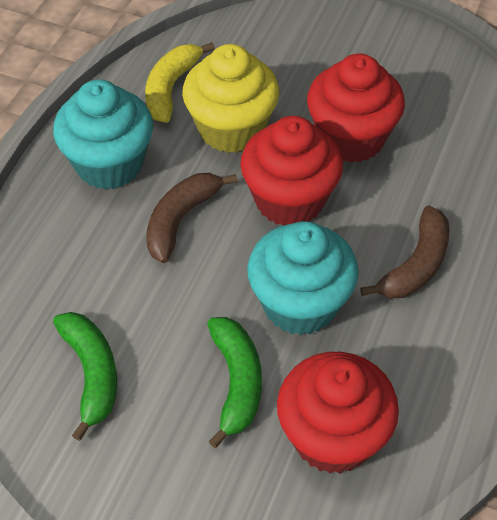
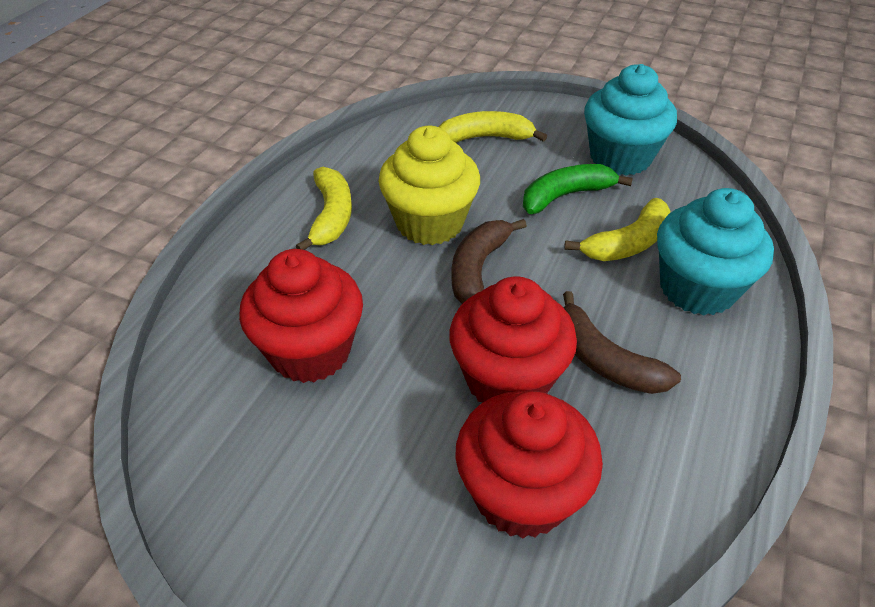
green banana: 2 -> 1
yellow banana: 1 -> 3

